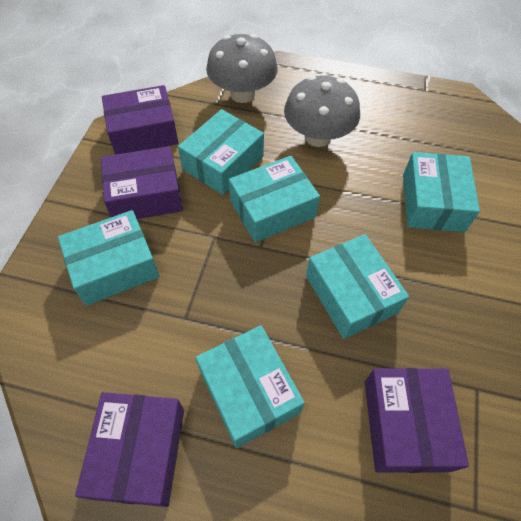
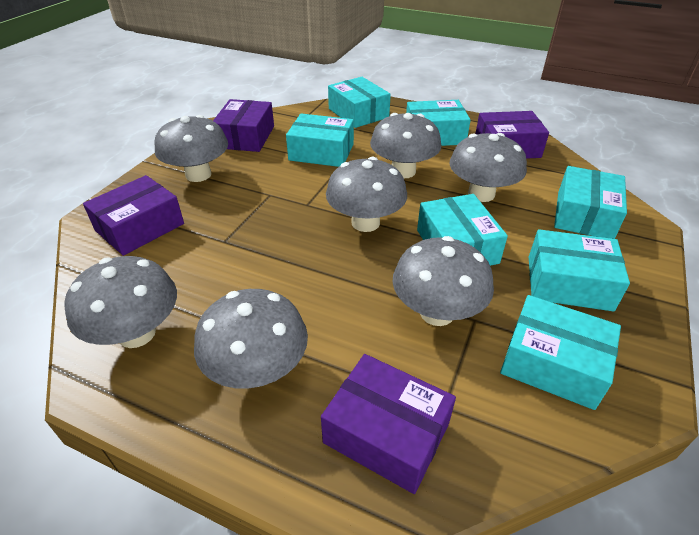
grey mushroom: 2 -> 7
turquoise box: 6 -> 7

